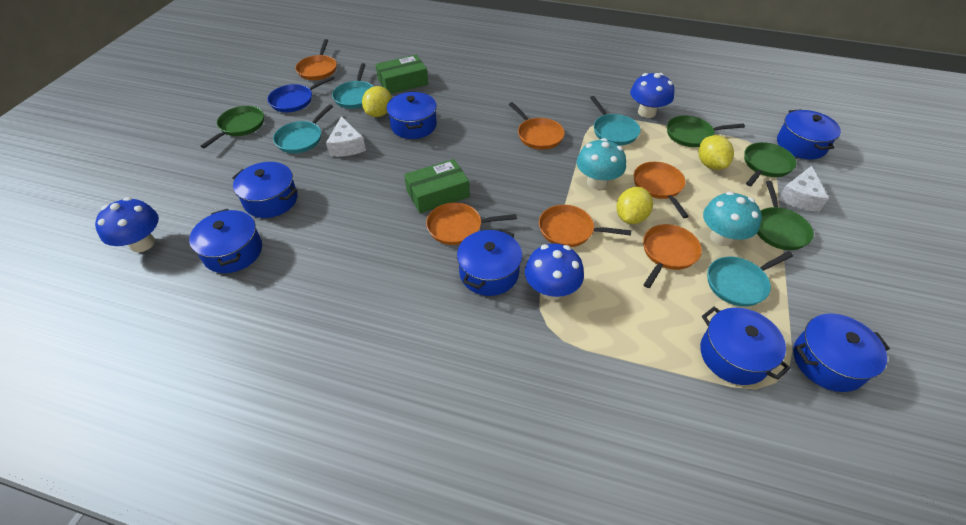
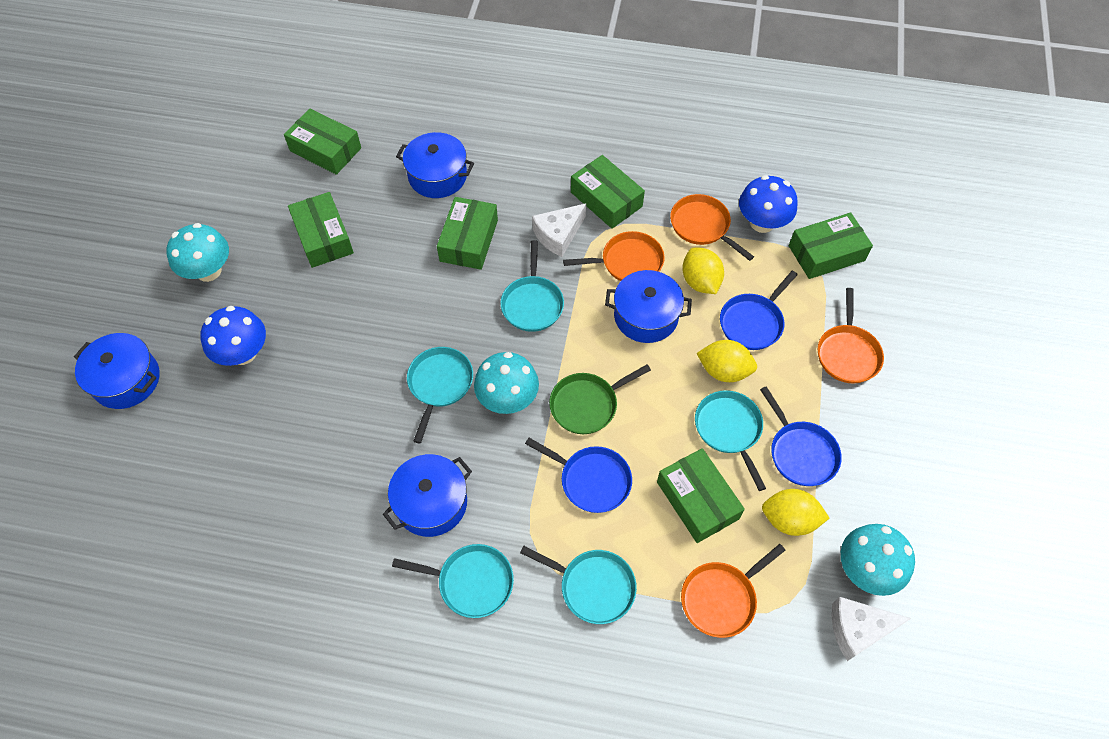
blue mushroom: 3 -> 2
blue pan: 1 -> 3
blue pot: 7 -> 4
green box: 2 -> 6
green pan: 4 -> 1
orange pan: 6 -> 4
turquoise mushroom: 2 -> 3
turquoise pan: 4 -> 5

